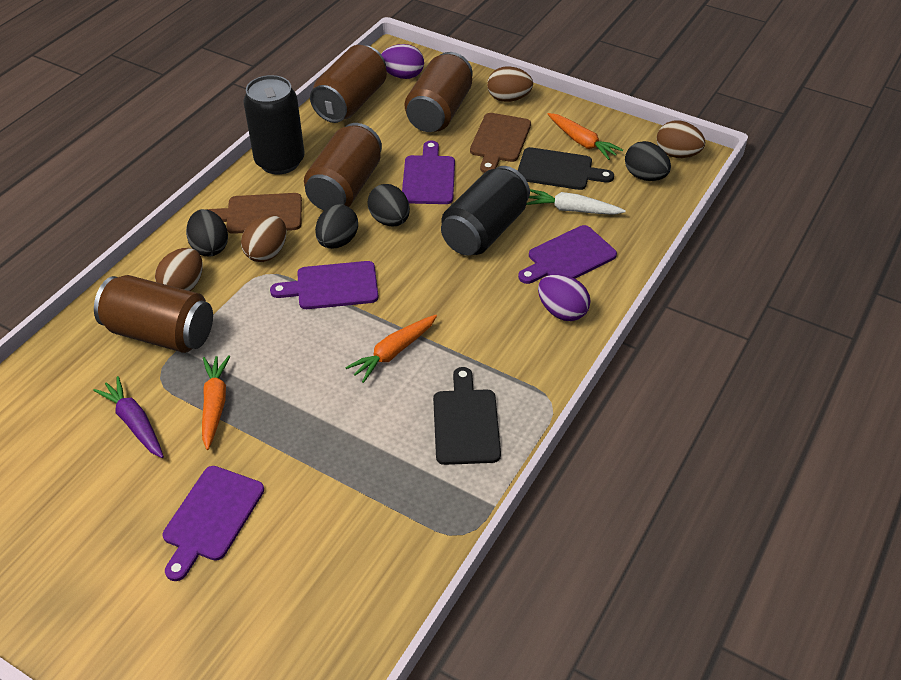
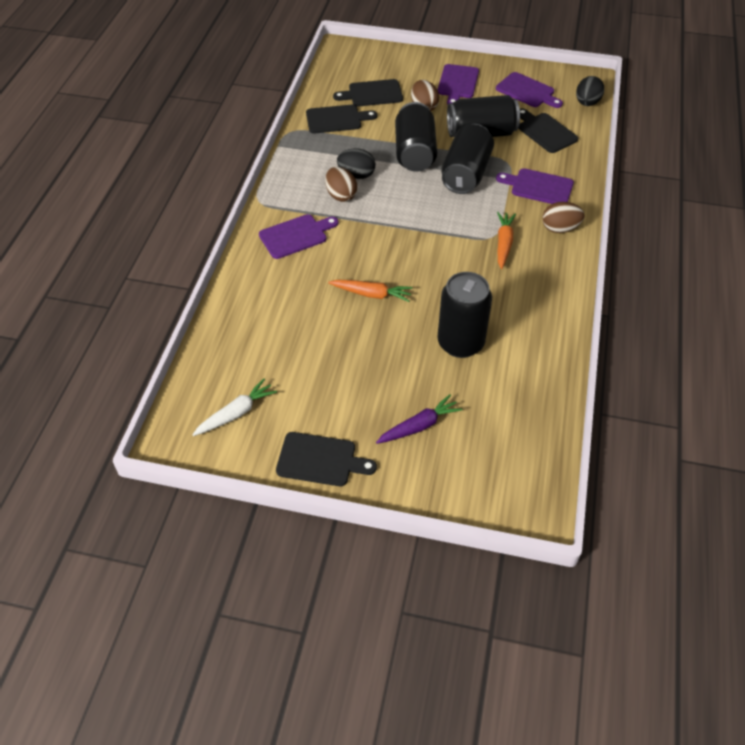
black can: 2 -> 4
black cutting board: 2 -> 4
black egg: 4 -> 2
brown can: 4 -> 0
brown cutting board: 2 -> 0
brown egg: 4 -> 3
orange carrot: 3 -> 2
purple egg: 2 -> 0

